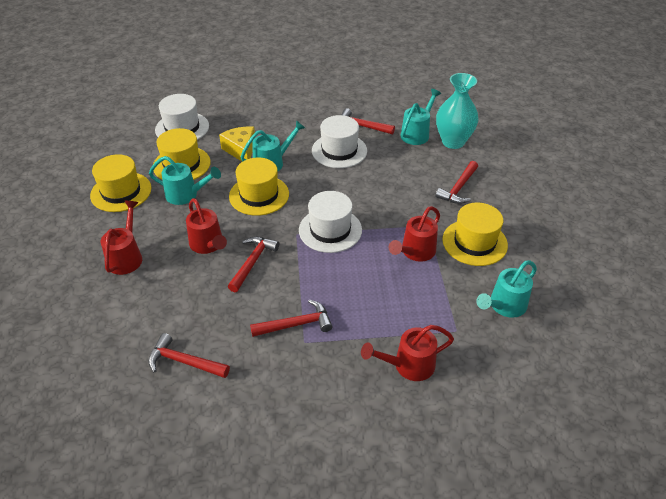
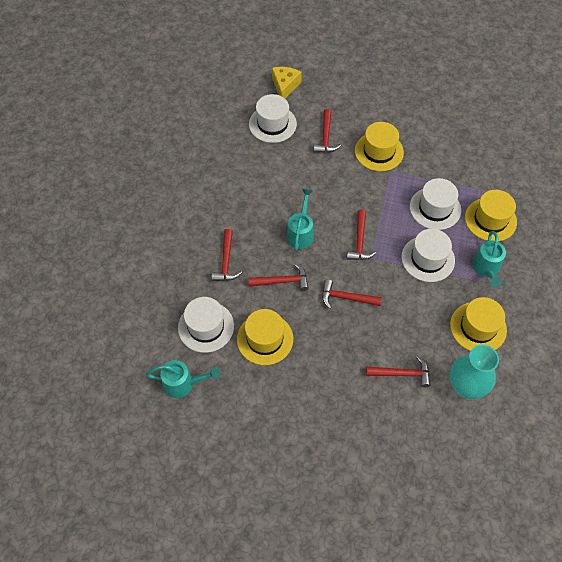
red hammer: 5 -> 6
red watering can: 4 -> 0
turquoise watering can: 4 -> 3
white hat: 3 -> 4

